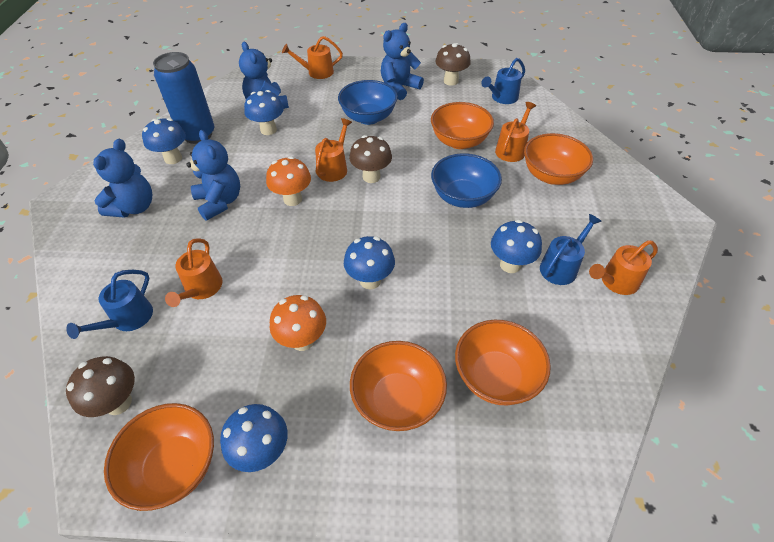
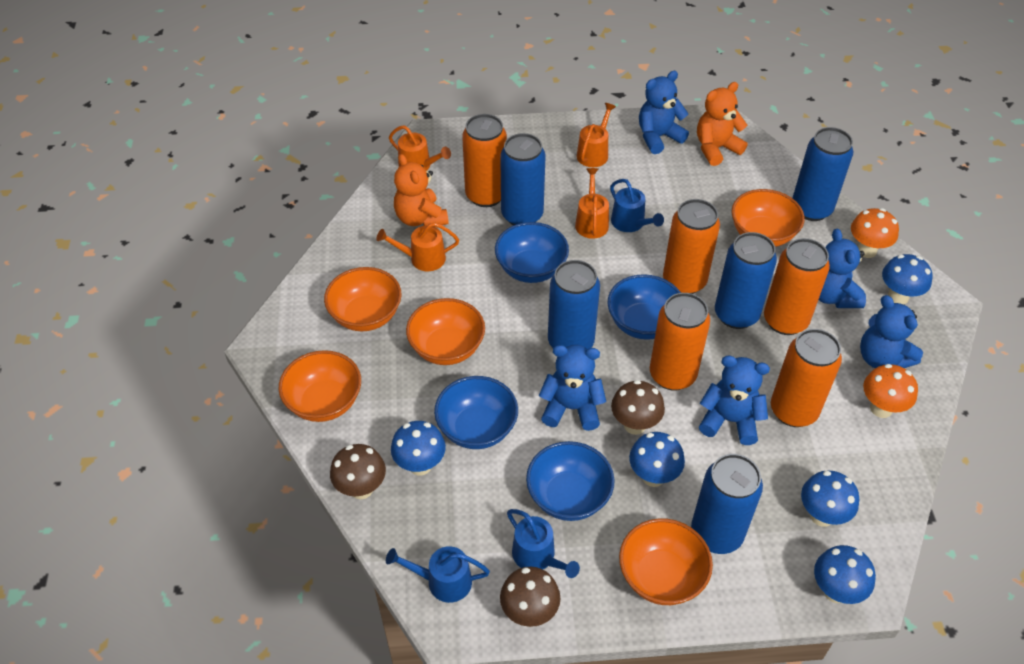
blue bowl: 2 -> 4
blue can: 1 -> 5
blue teddy bear: 4 -> 5
orange can: 0 -> 5
orange teddy bear: 0 -> 2
orange watering can: 5 -> 4

